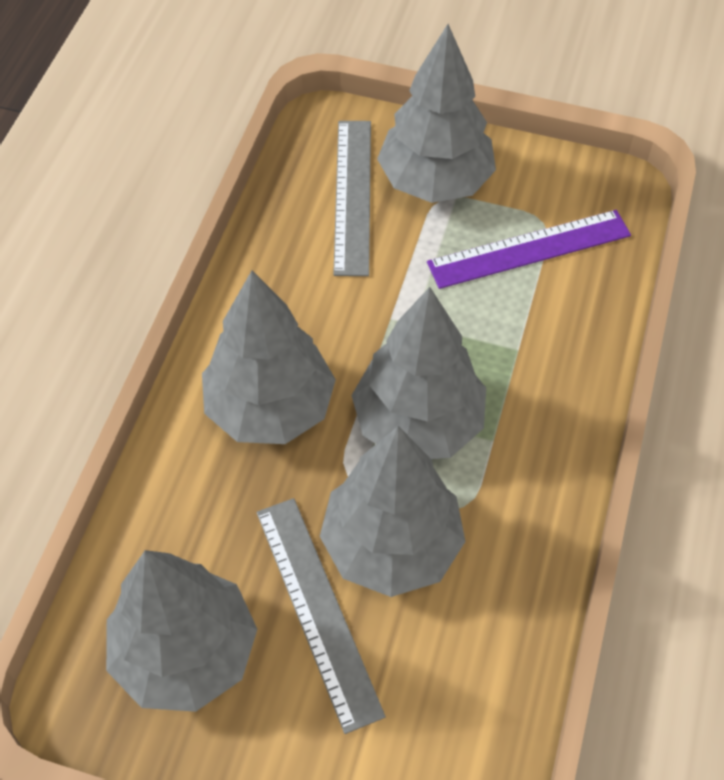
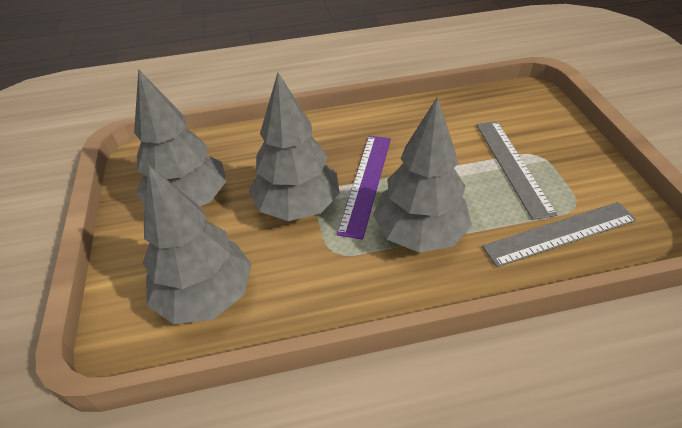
grey tree: 5 -> 4

